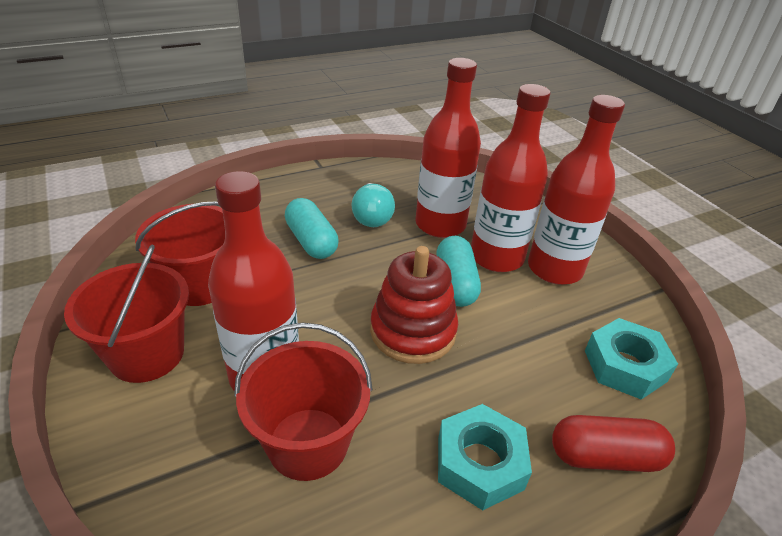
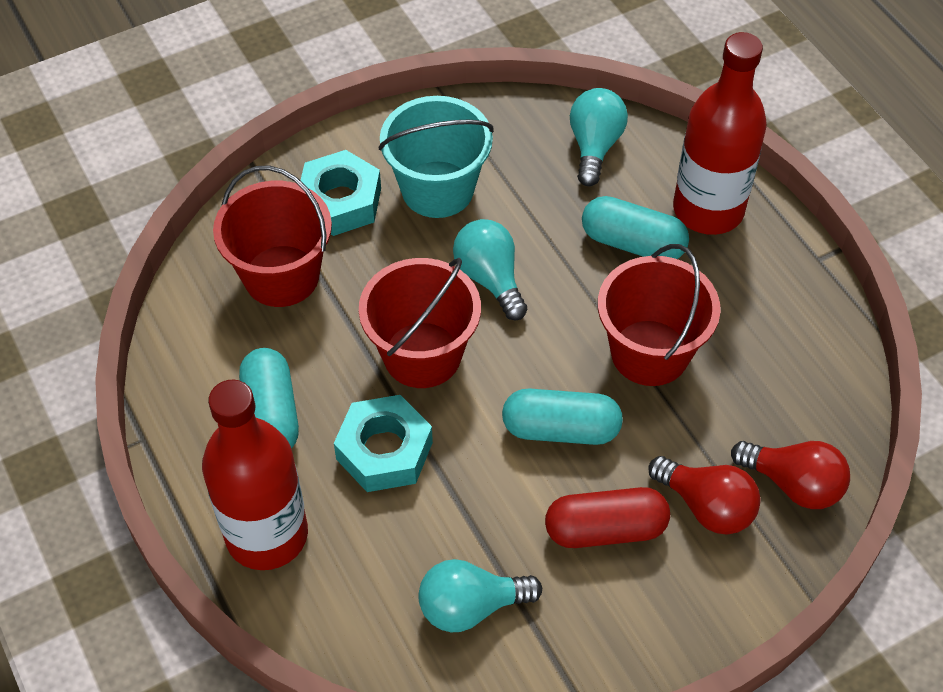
red bottle: 4 -> 2
red light bulb: 0 -> 2
red stacking toy: 1 -> 0
turquoise bucket: 0 -> 1
turquoise capsule: 2 -> 3
turquoise light bulb: 1 -> 3

